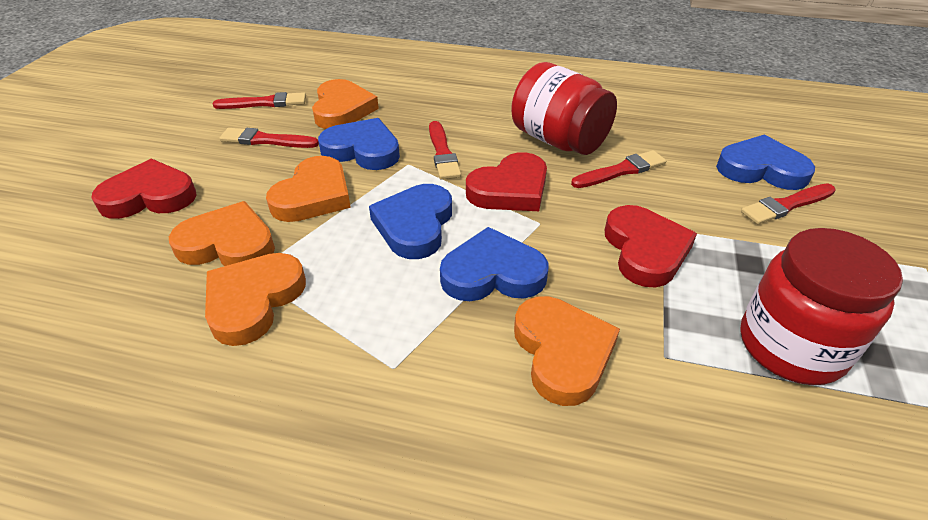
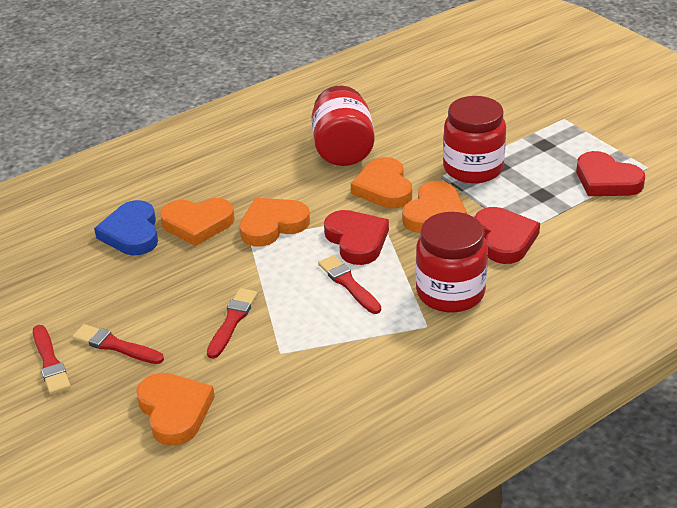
blue heart: 4 -> 1
red brush: 5 -> 4
red jar: 2 -> 3

